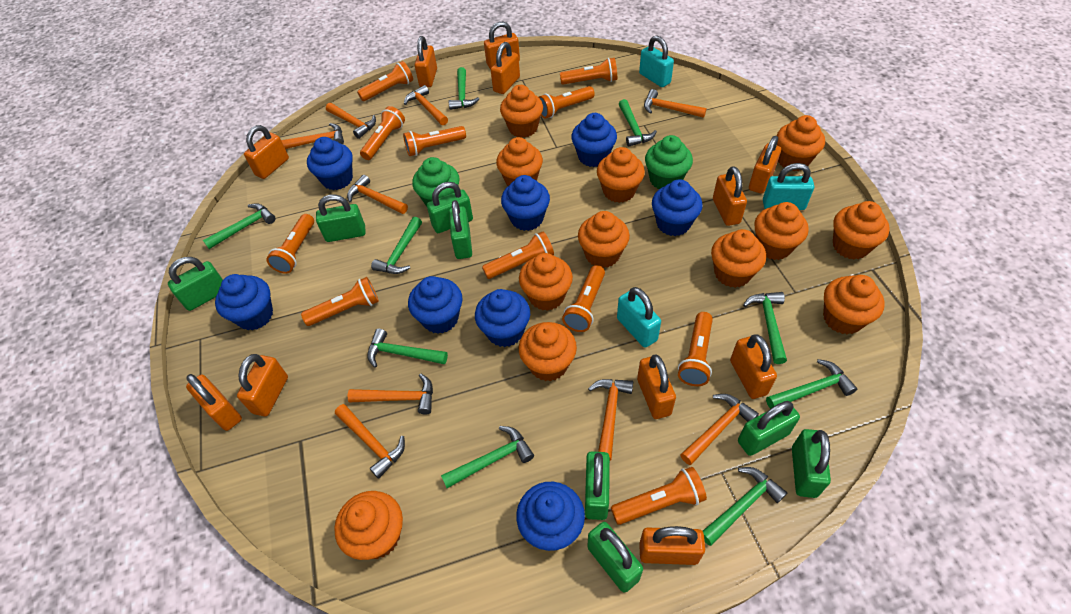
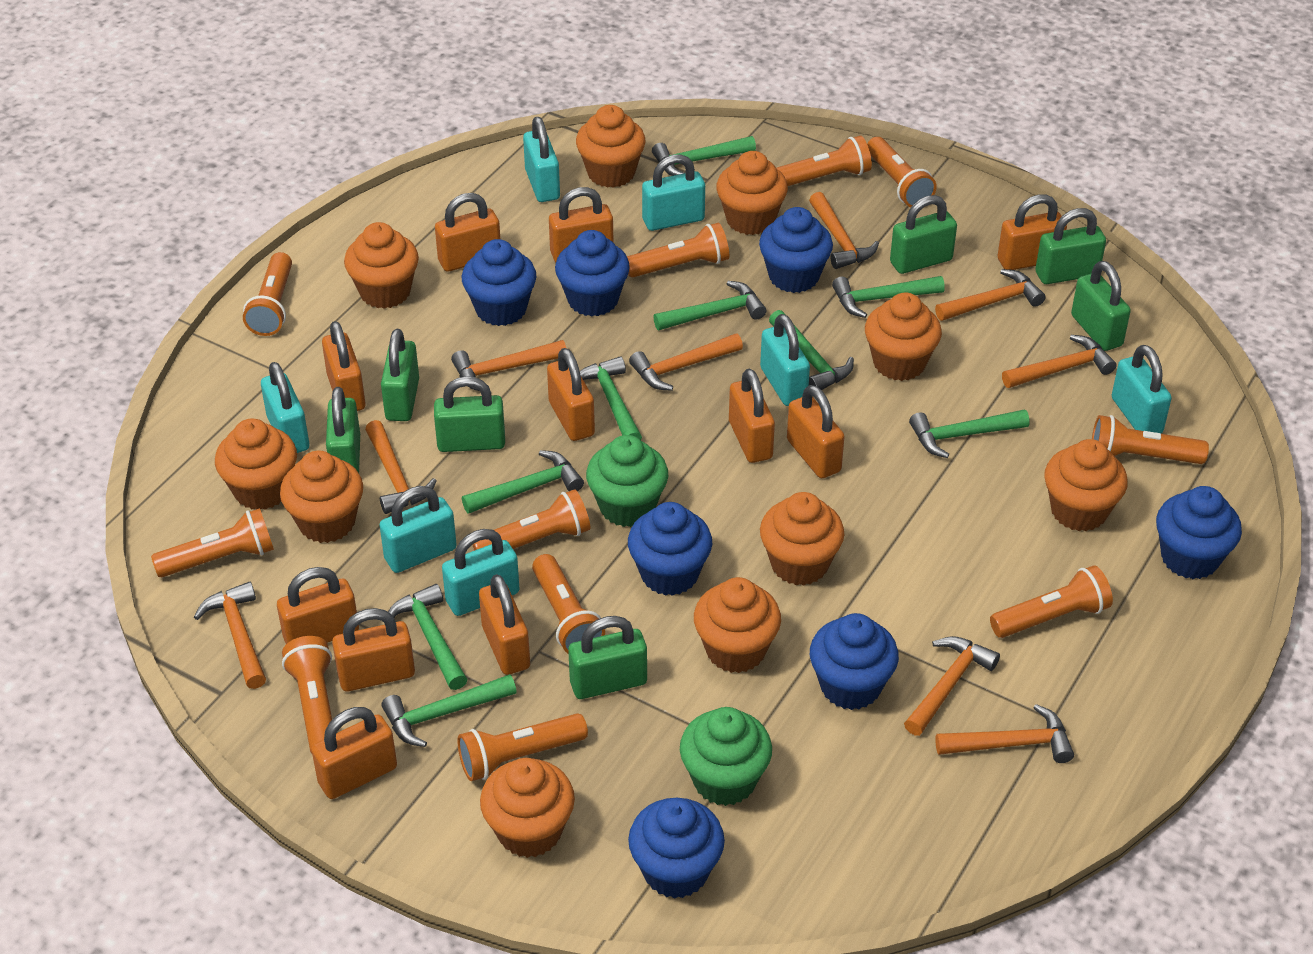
blue cupcake: 8 -> 7
green padlock: 8 -> 7
orange cupcake: 12 -> 10
turquoise padlock: 3 -> 7

